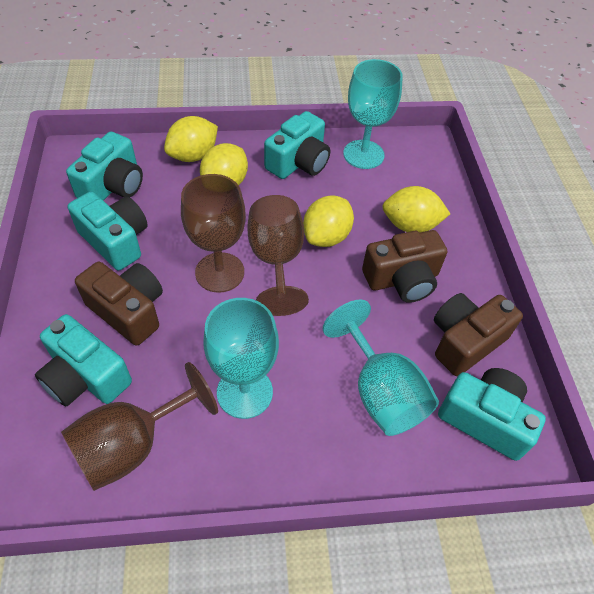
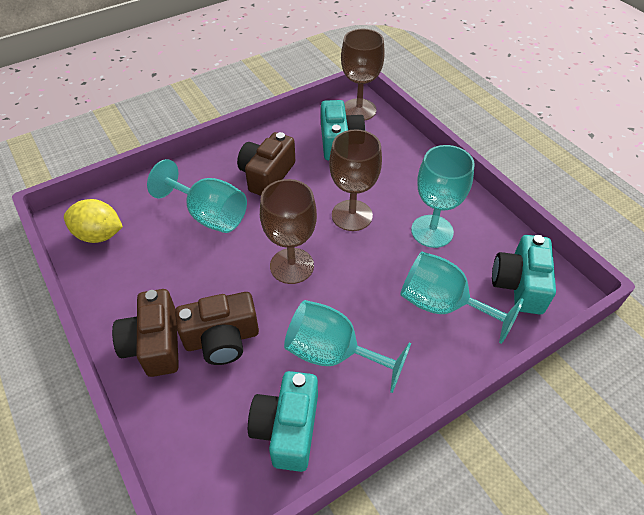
turquoise camera: 5 -> 3
turquoise goblet: 3 -> 4
yellow lemon: 4 -> 1

